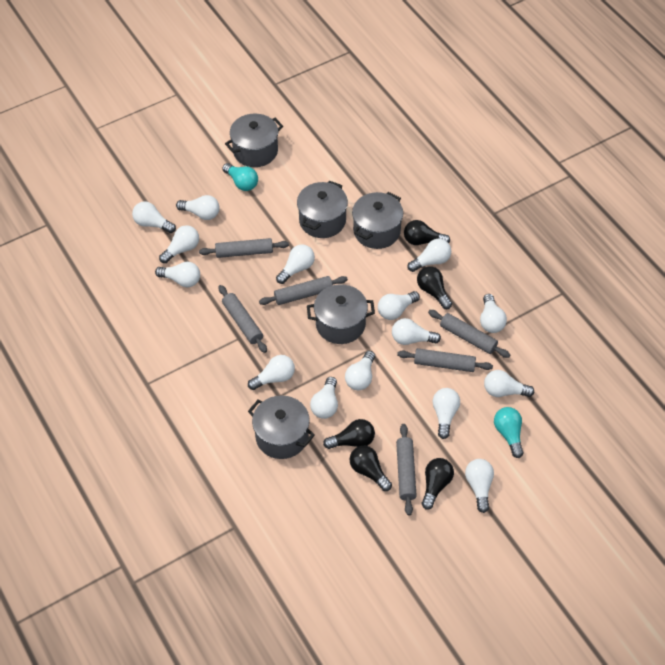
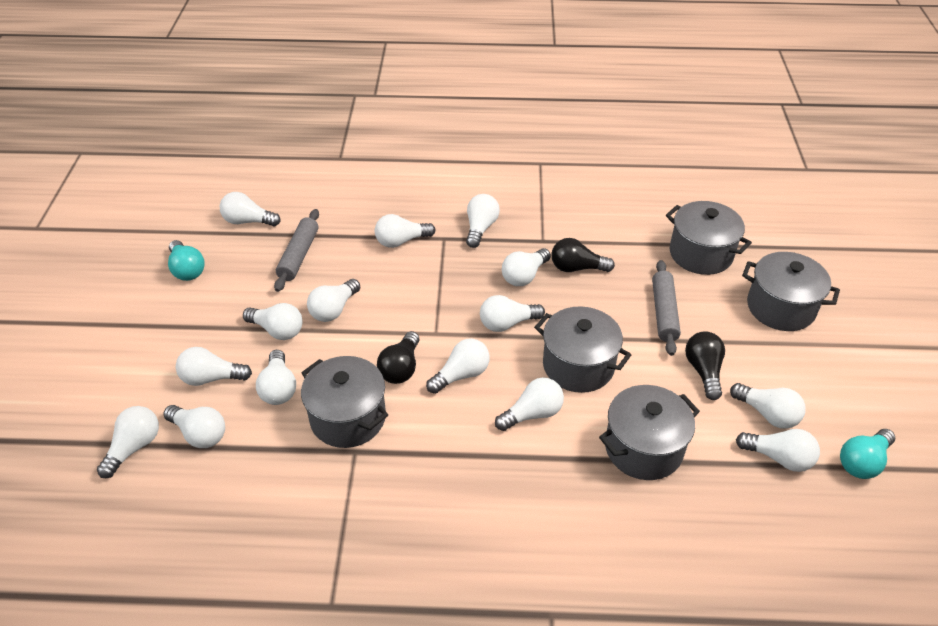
black light bulb: 5 -> 3
grey rolling pin: 6 -> 2

